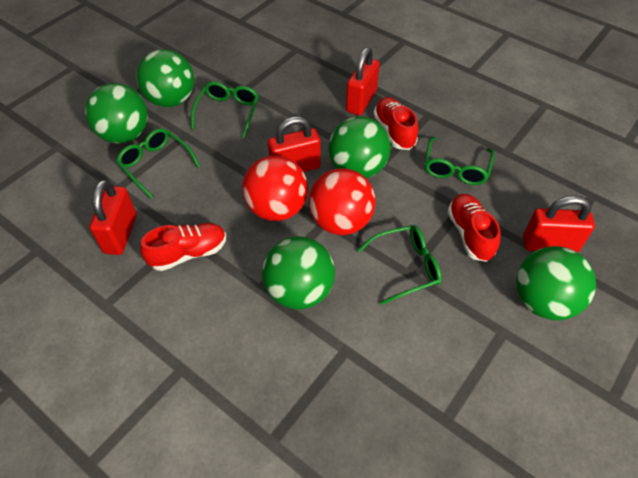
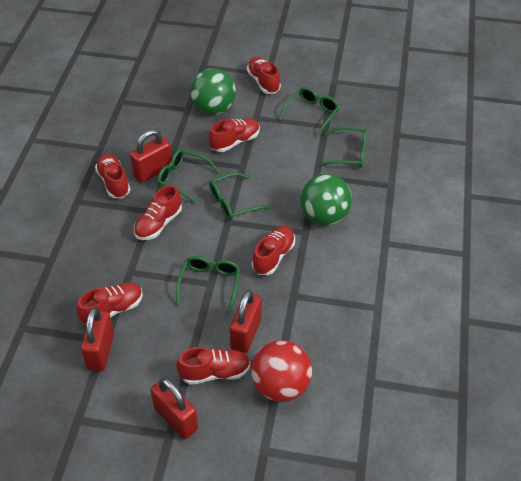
green ball: 5 -> 2
green glasses: 4 -> 5
red ball: 2 -> 1
red shoe: 3 -> 7

